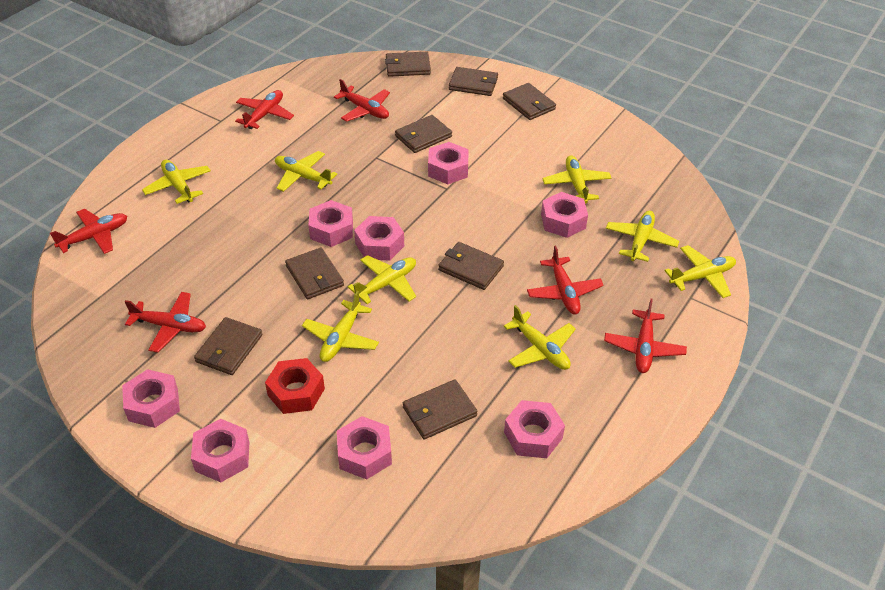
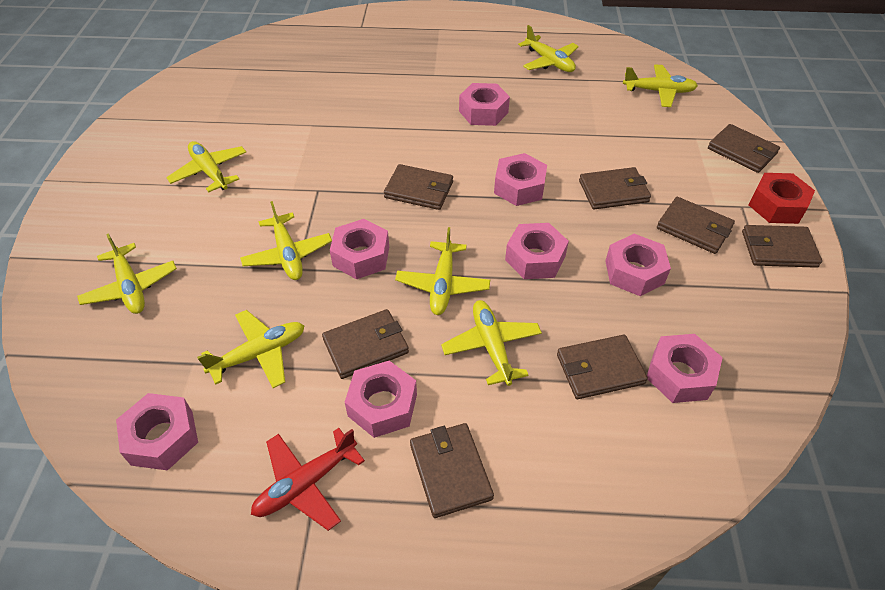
red plane: 6 -> 1

